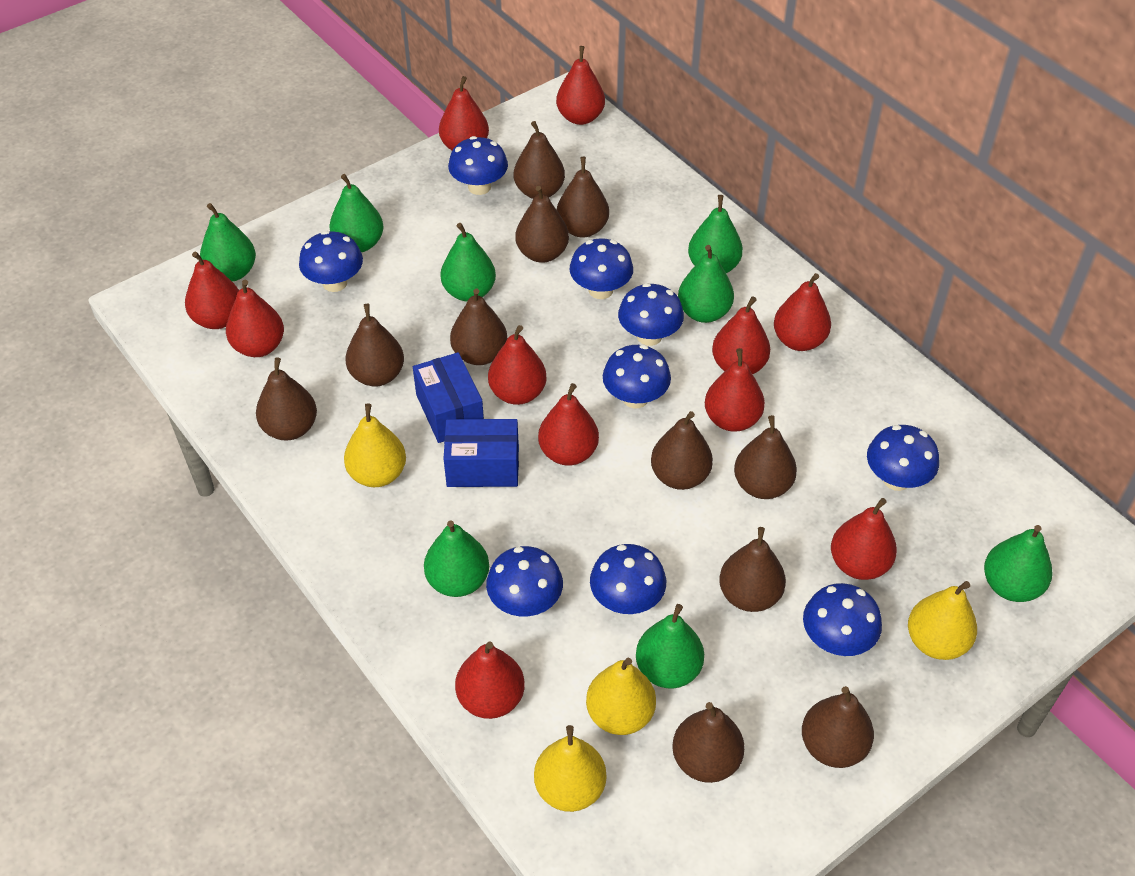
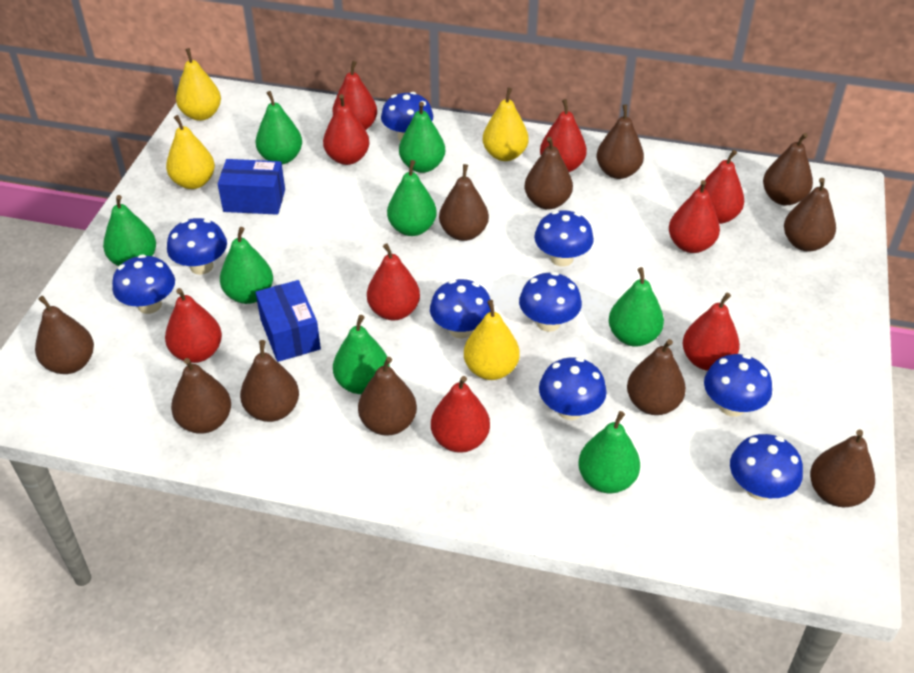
red pear: 11 -> 9

